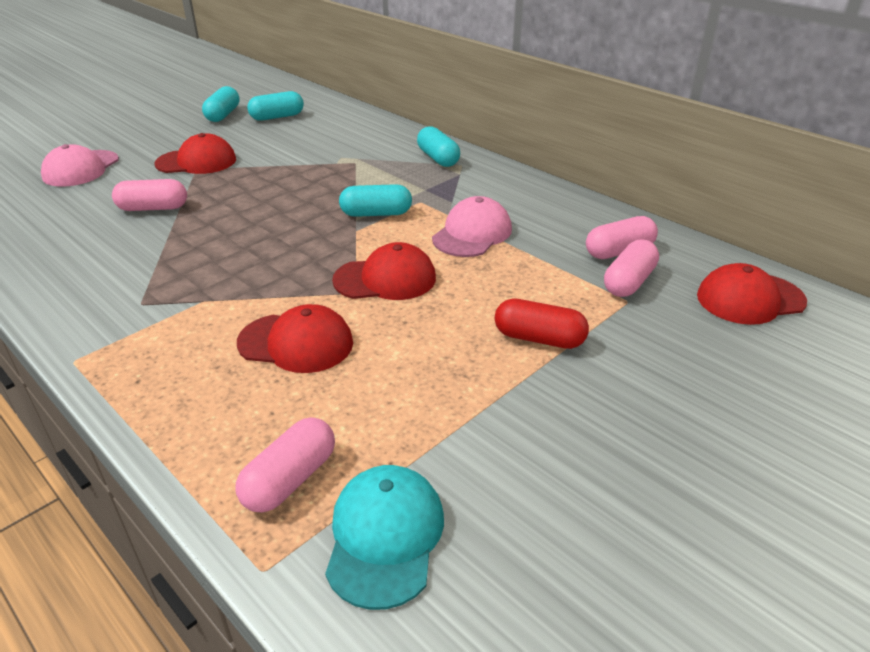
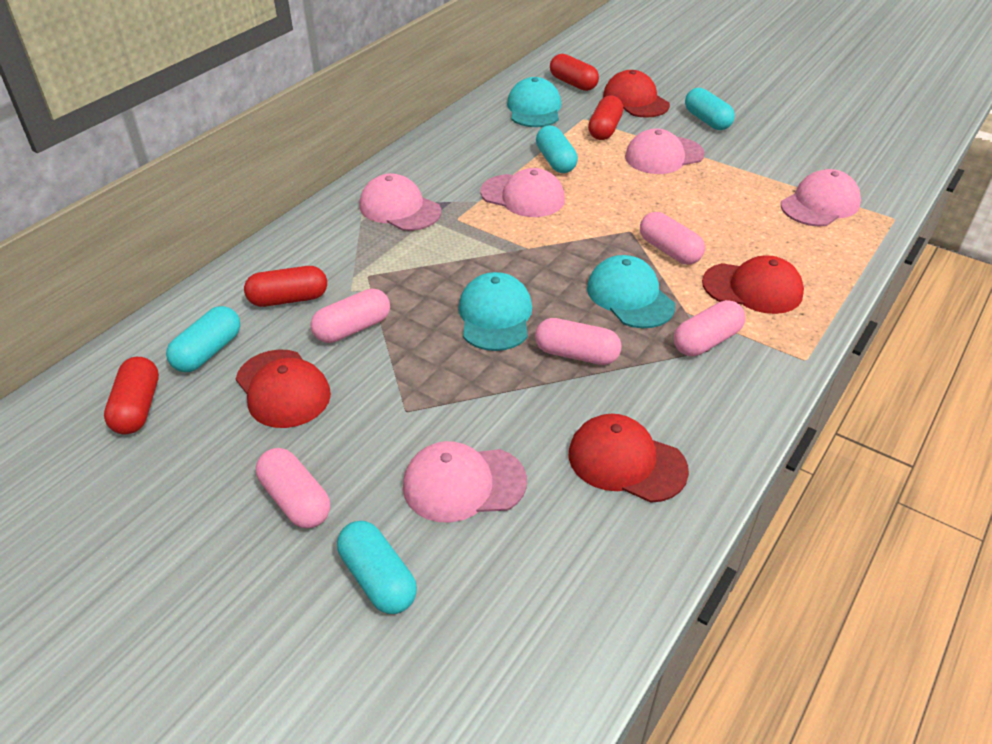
pink cap: 2 -> 5
pink capsule: 4 -> 5
red capsule: 1 -> 4
turquoise cap: 1 -> 3

